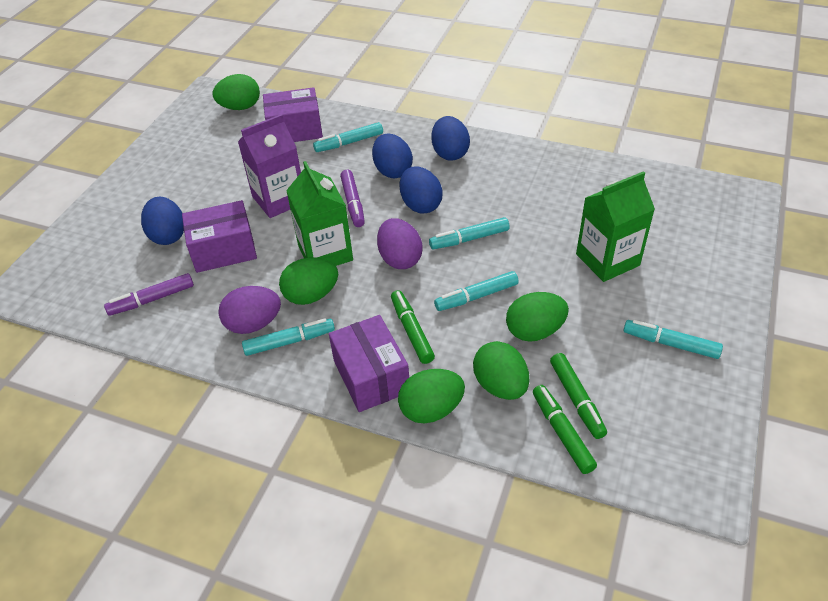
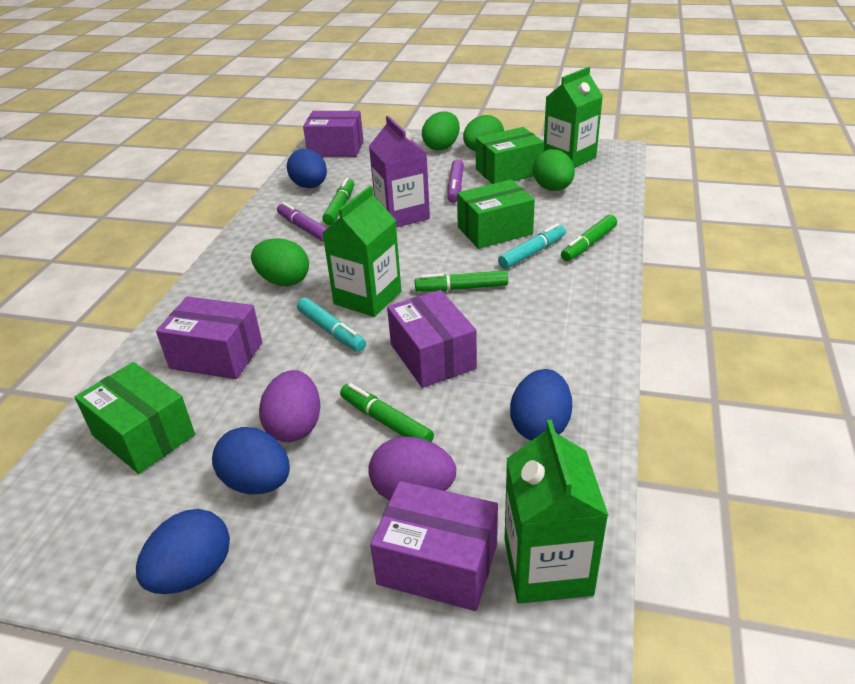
green box: 0 -> 3
green carton: 2 -> 3
green egg: 5 -> 4
green marker: 3 -> 4
purple box: 3 -> 4
turquoise marker: 5 -> 2

